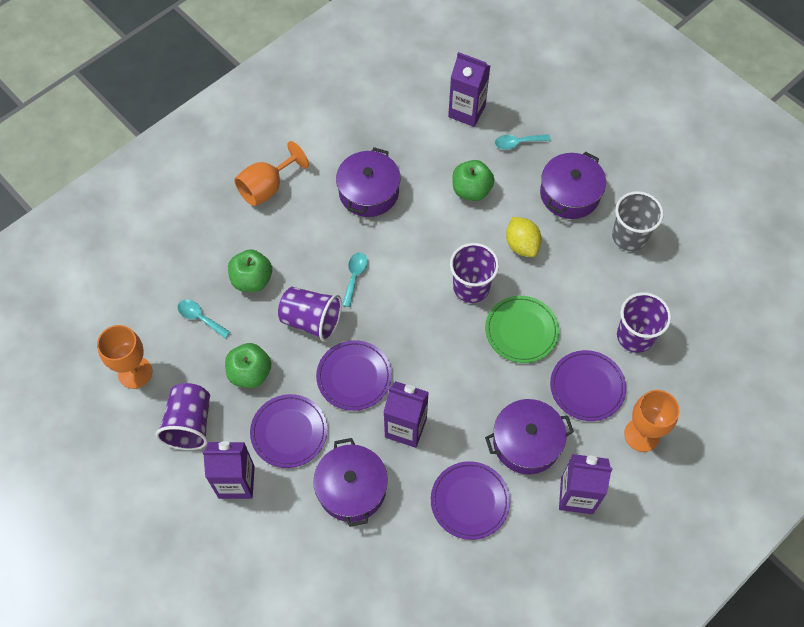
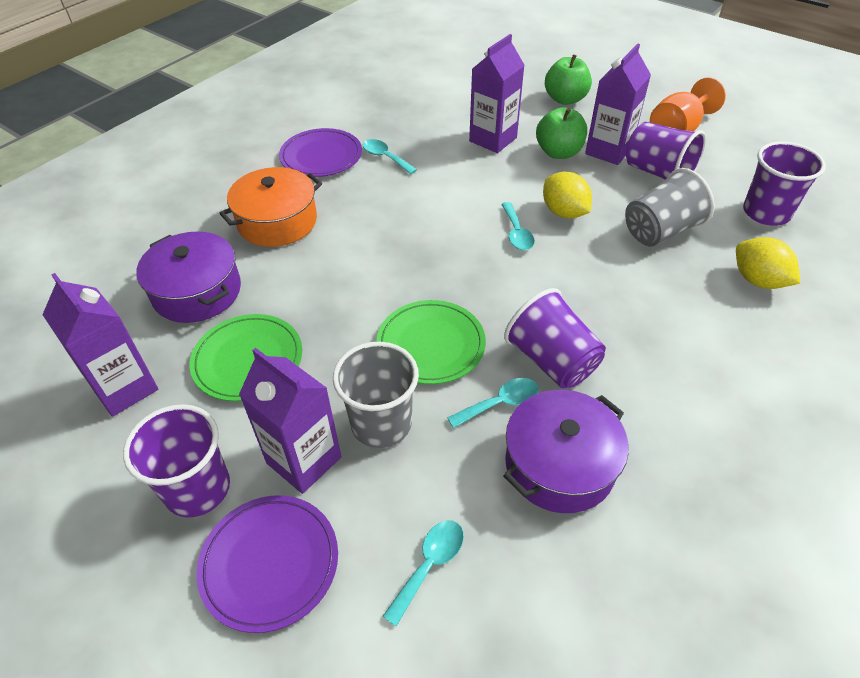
green apple: 3 -> 2
green plate: 1 -> 2
grey cup: 1 -> 2
orange goblet: 3 -> 1
orange pot: 0 -> 1
purple plate: 4 -> 2
purple pot: 4 -> 2
turquoise spoon: 3 -> 4
yellow lemon: 1 -> 2

